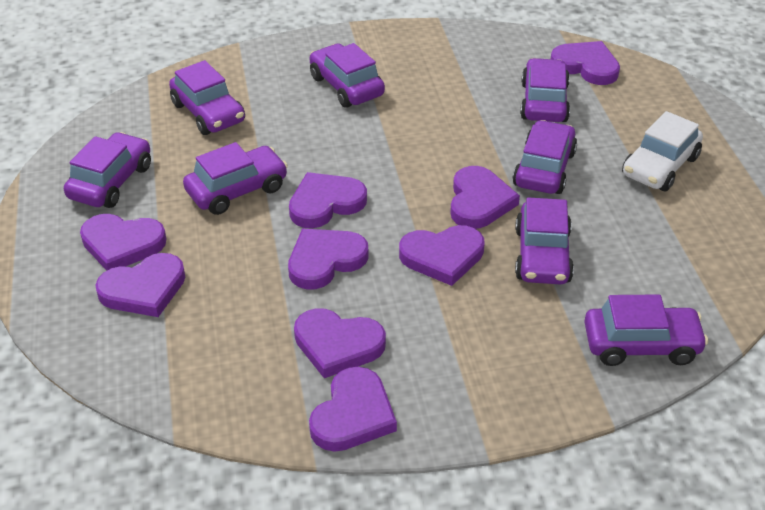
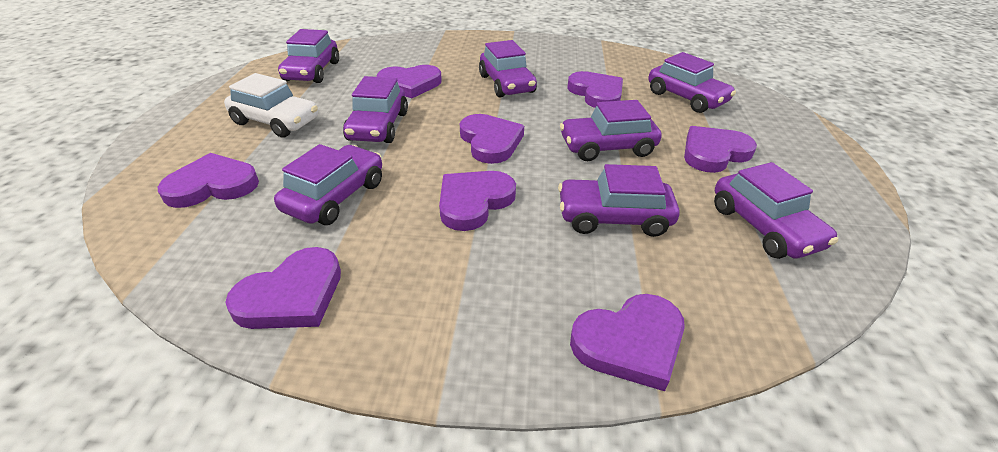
purple heart: 9 -> 8

